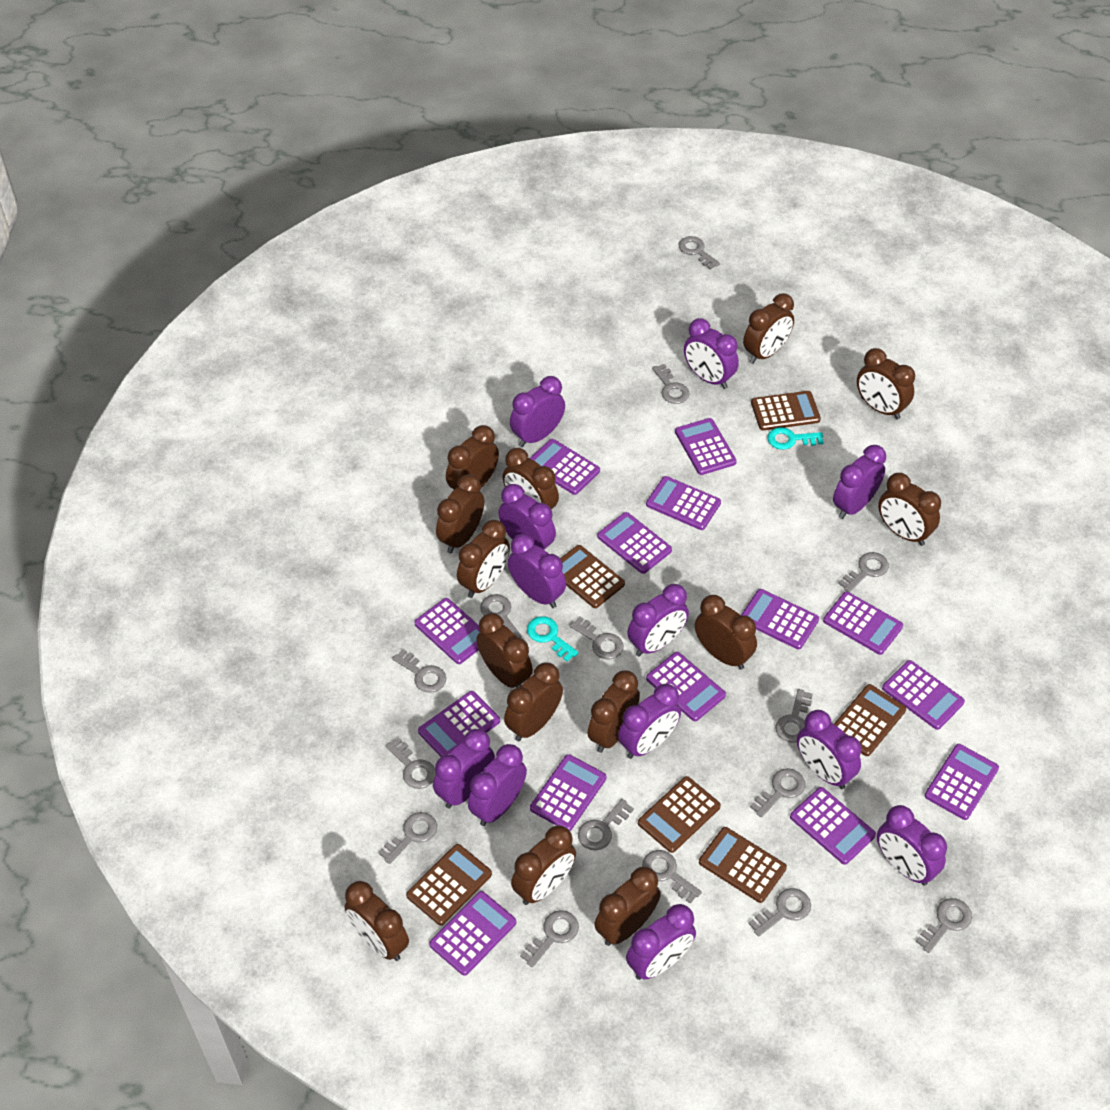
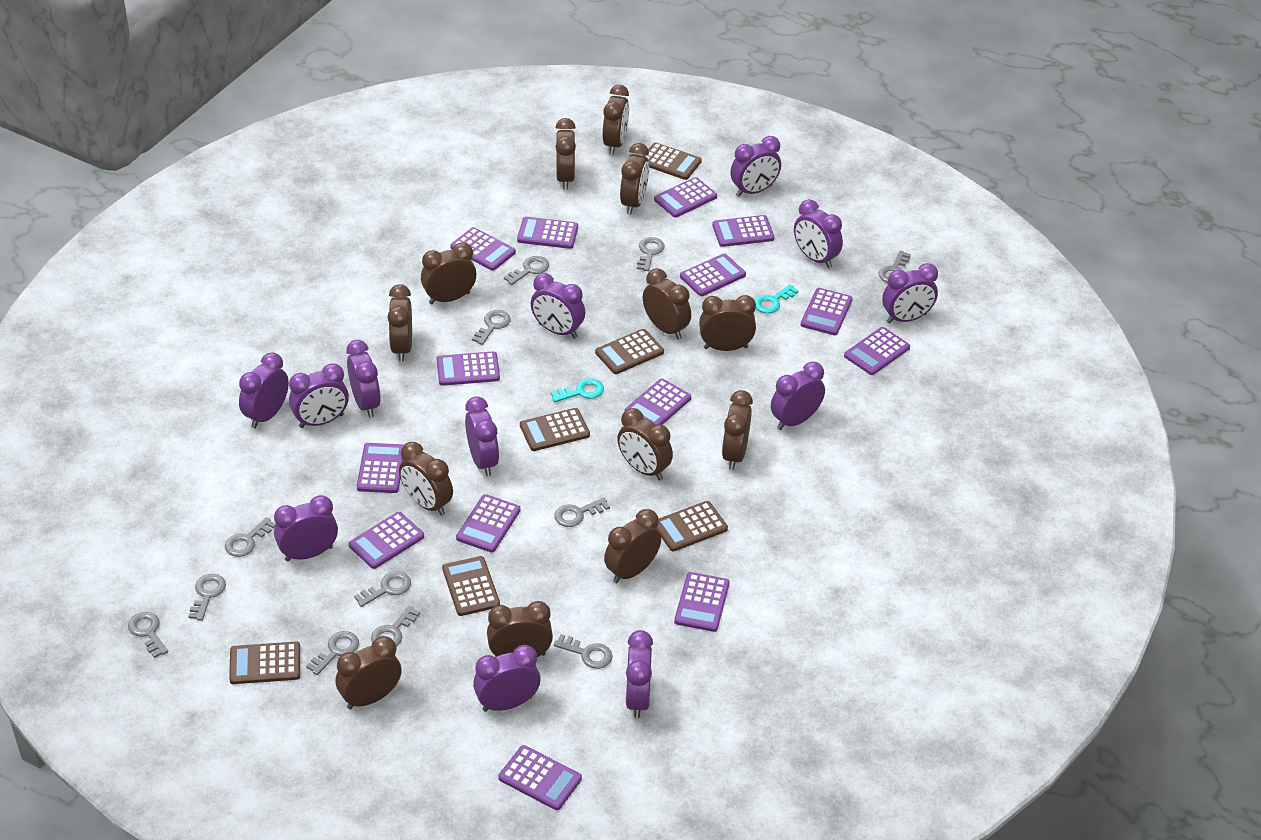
brown clock: 14 -> 13
grey key: 15 -> 12

